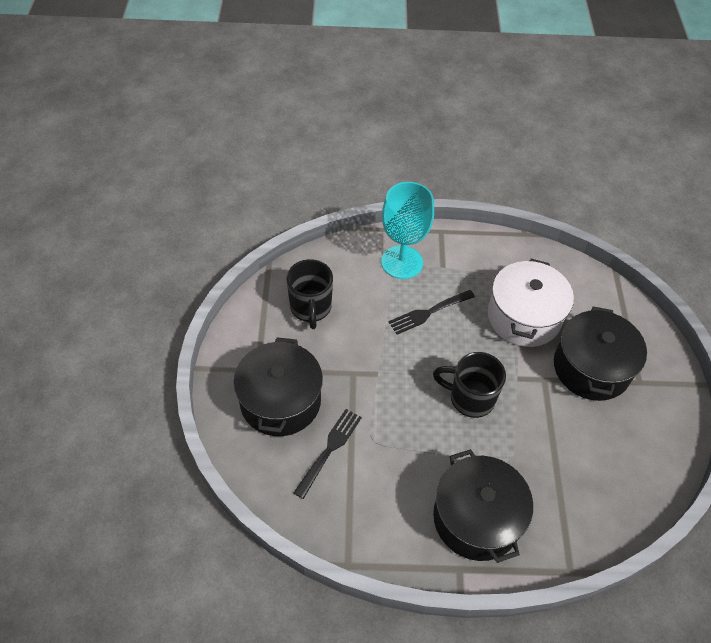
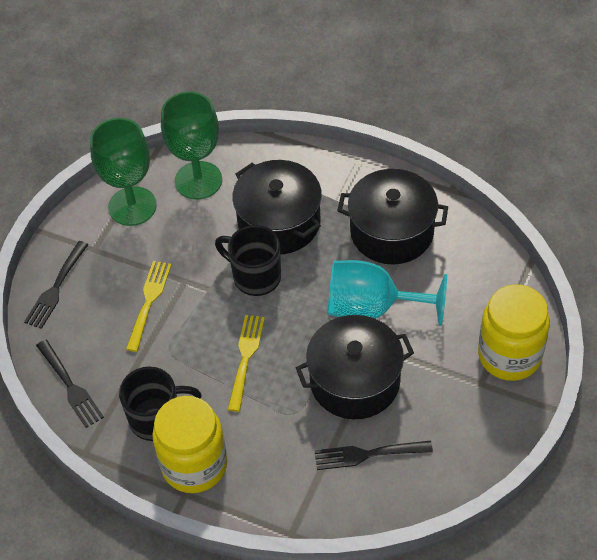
black fork: 2 -> 3
green goblet: 0 -> 2
white pot: 1 -> 0
yellow fork: 0 -> 2
yellow jar: 0 -> 2

